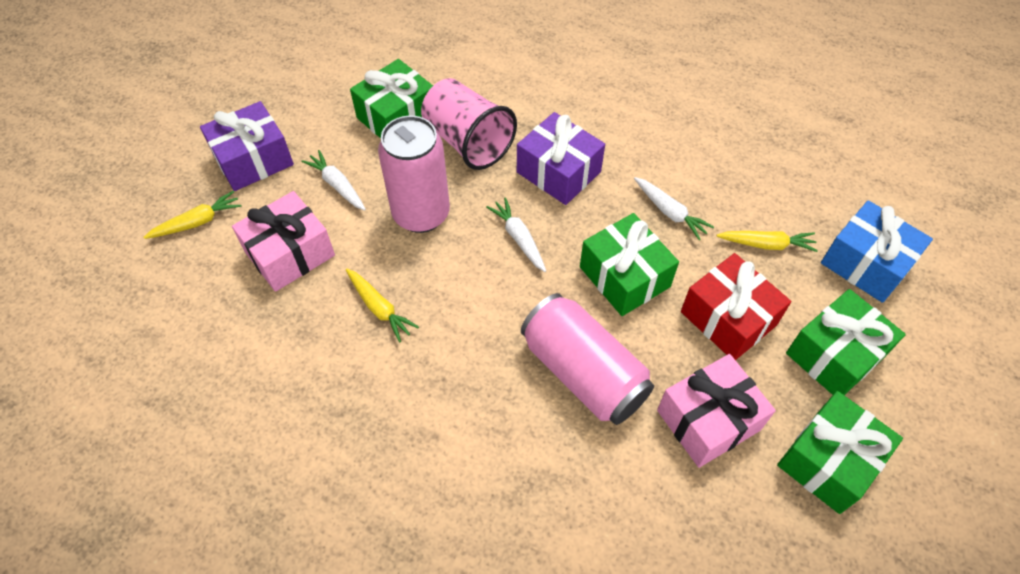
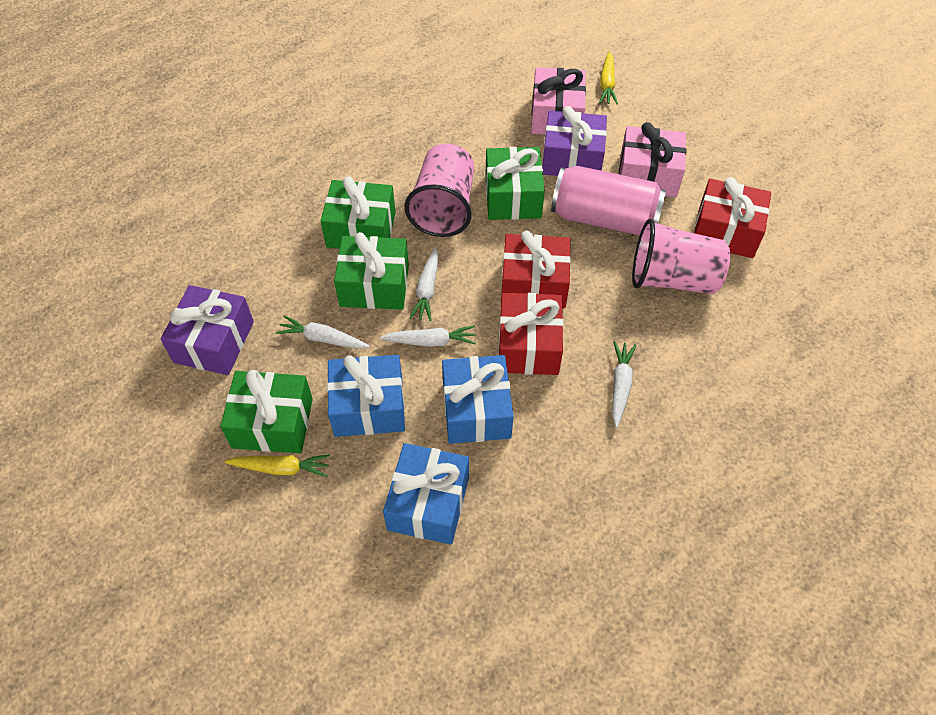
blue gift: 1 -> 3
pink can: 2 -> 1
pink cup: 1 -> 2
red gift: 1 -> 3
white carrot: 3 -> 4
yellow carrot: 3 -> 2

